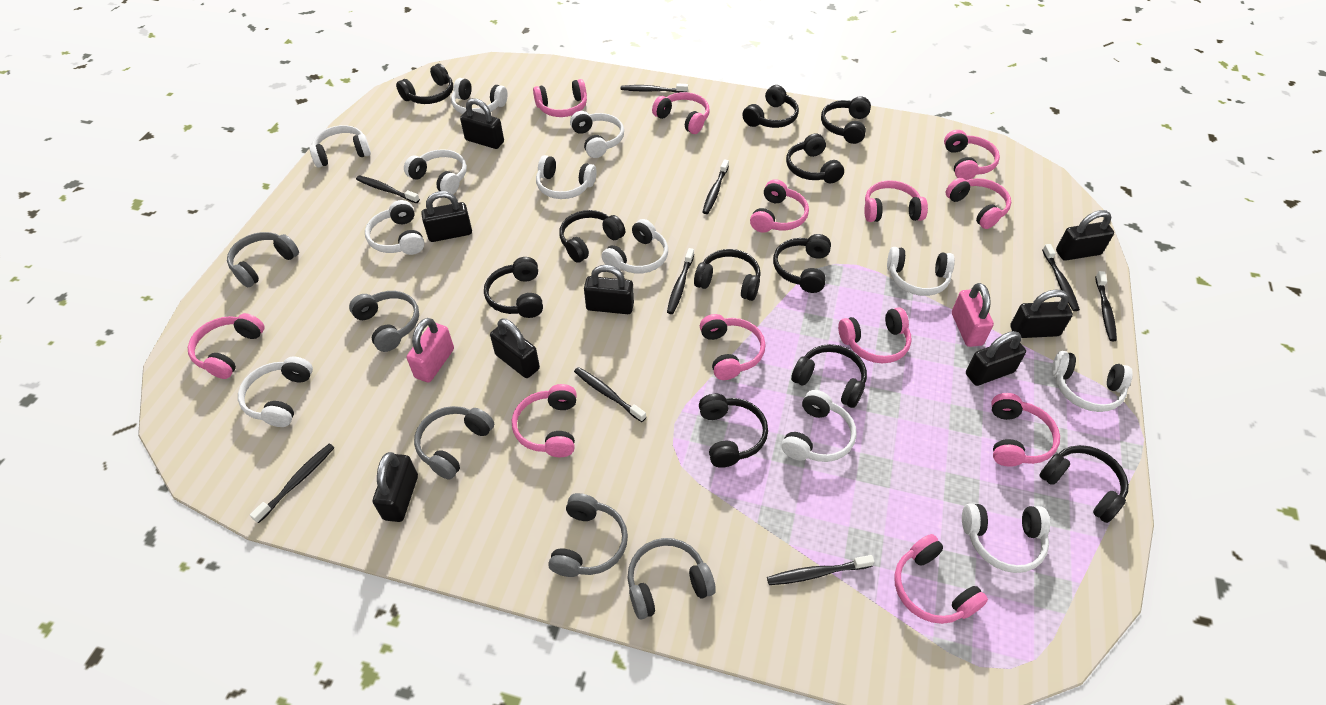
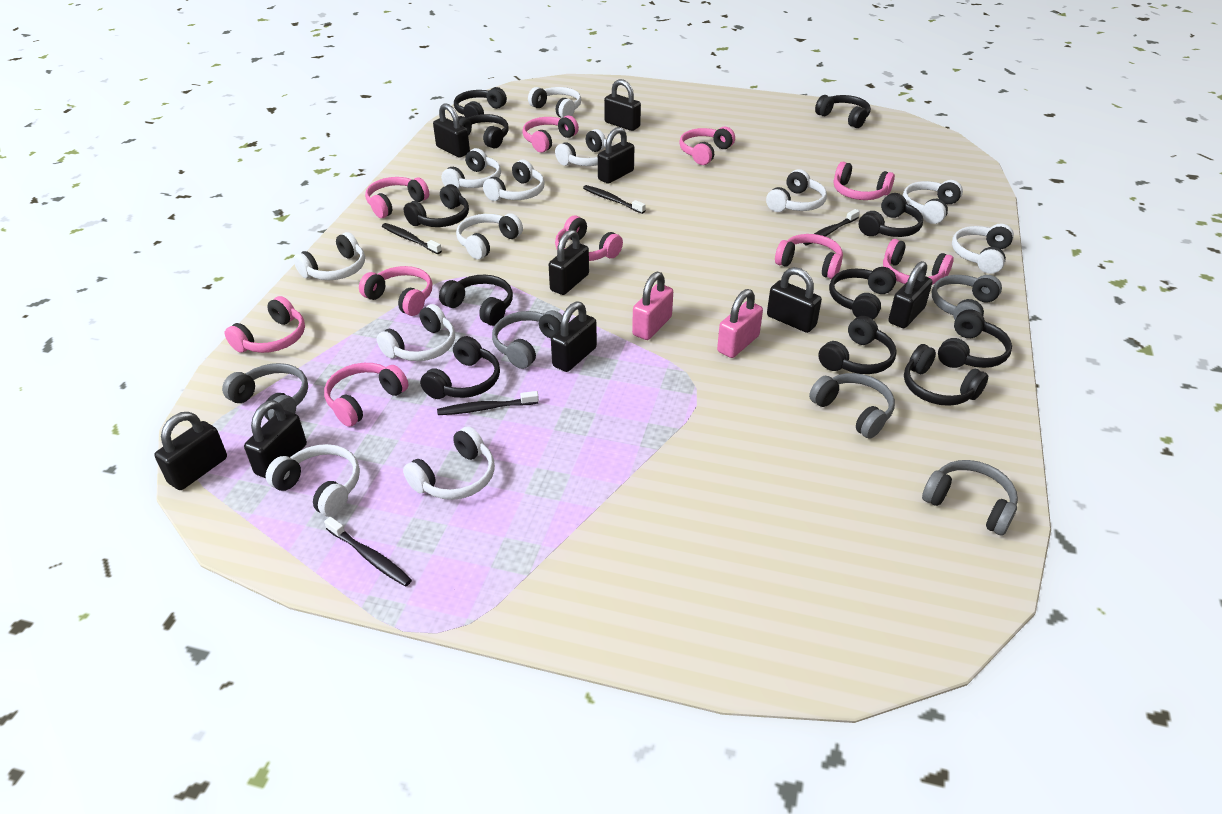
black padlock: 8 -> 9
black toothbrush: 9 -> 5
pink headphones: 12 -> 10

